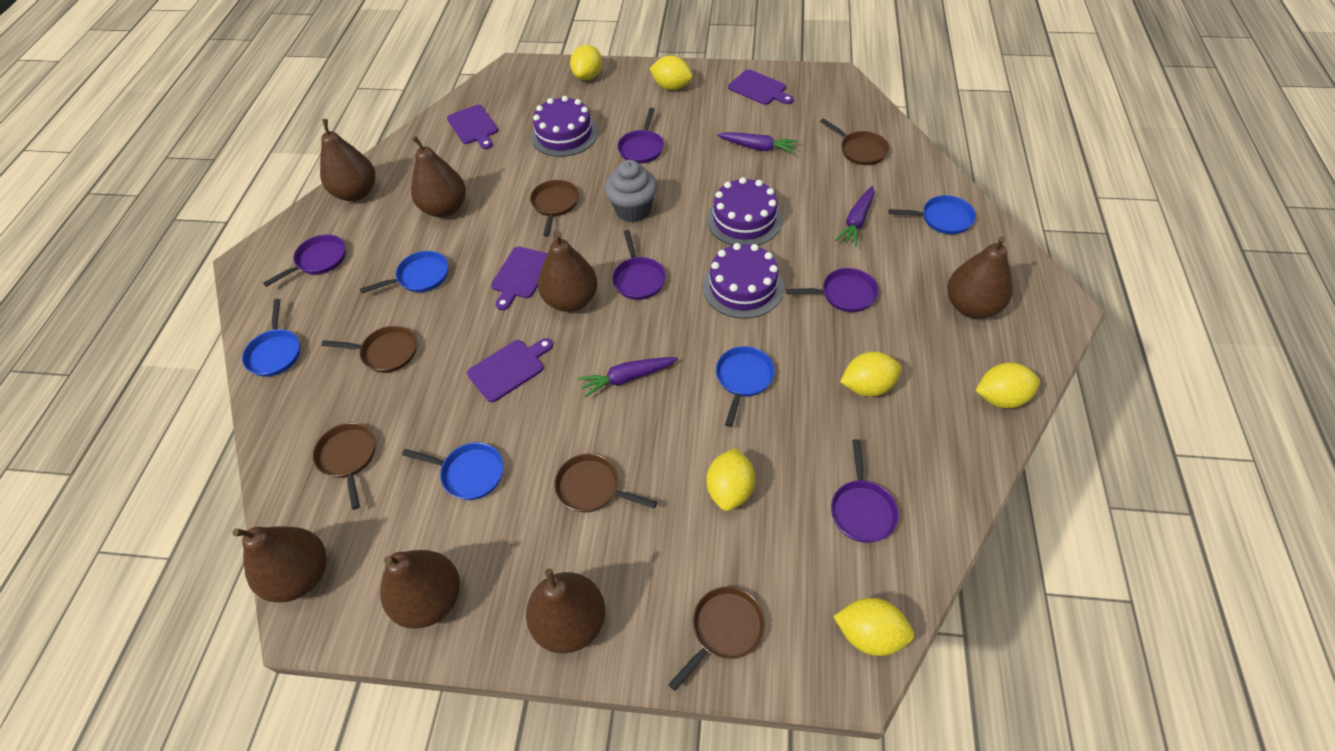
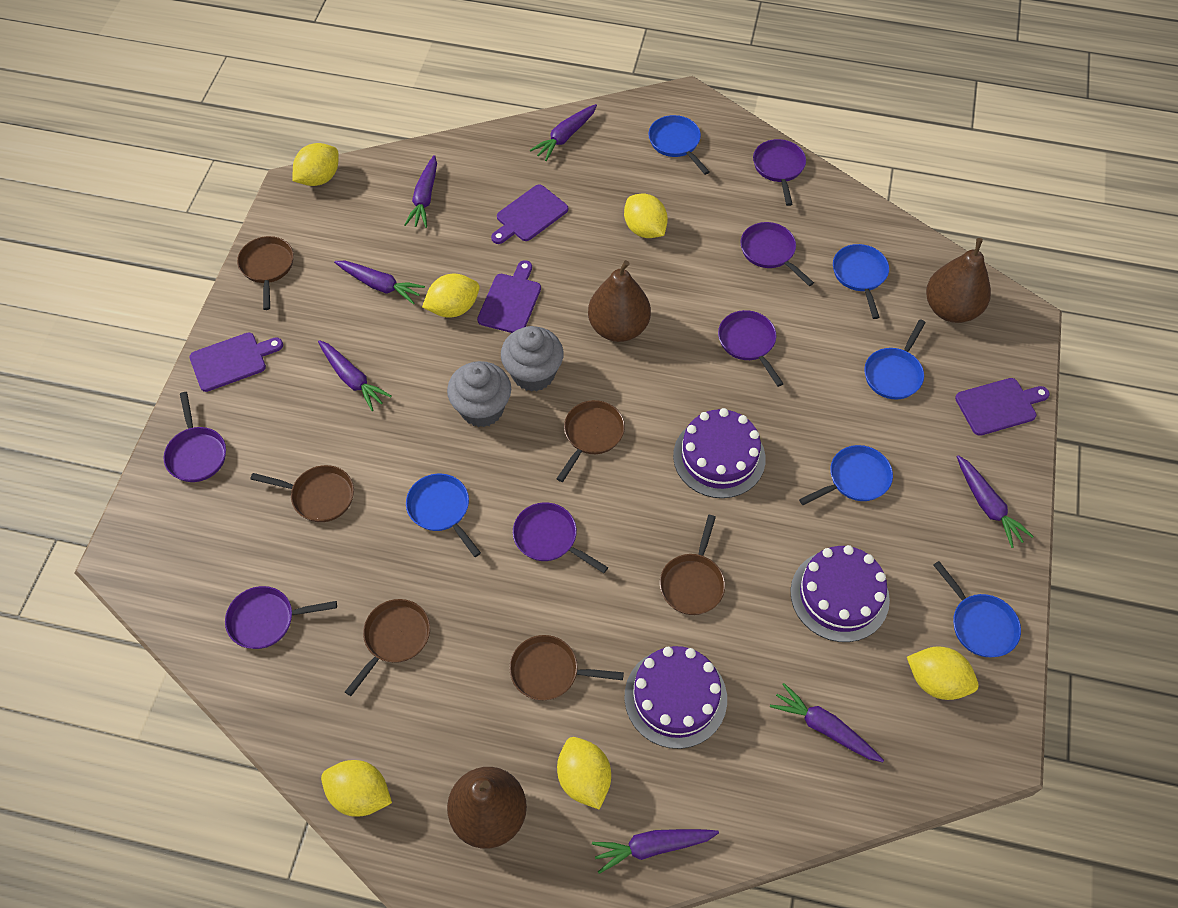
blue pan: 5 -> 6
brown pear: 7 -> 3
grey cupcake: 1 -> 2
purple carrot: 3 -> 7
purple pan: 5 -> 6

